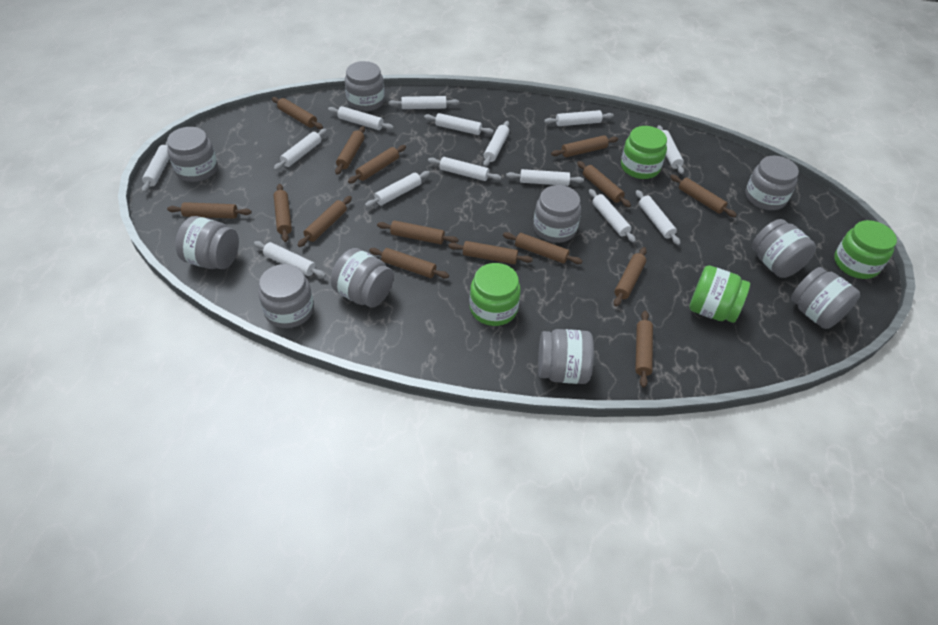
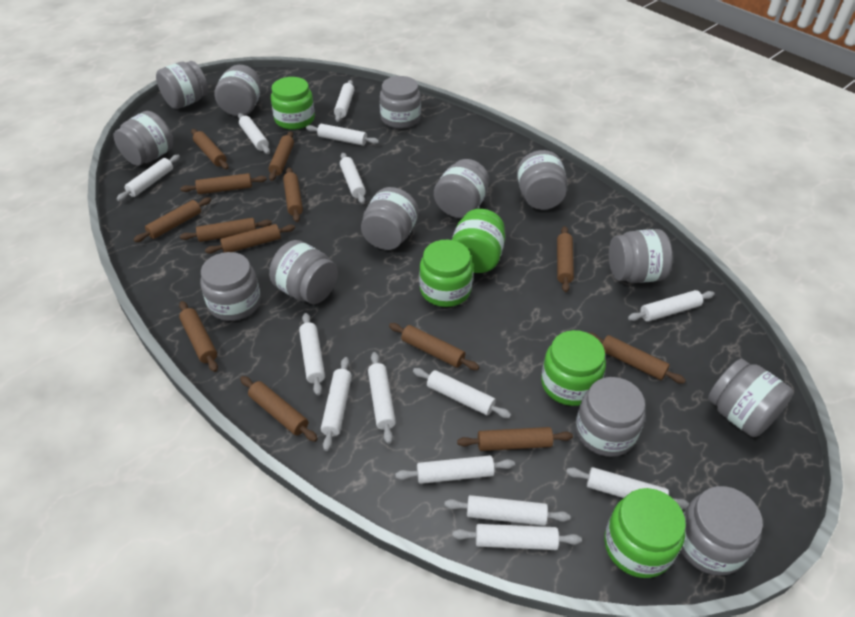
brown rolling pin: 15 -> 13
green jar: 4 -> 5
grey jar: 10 -> 13

